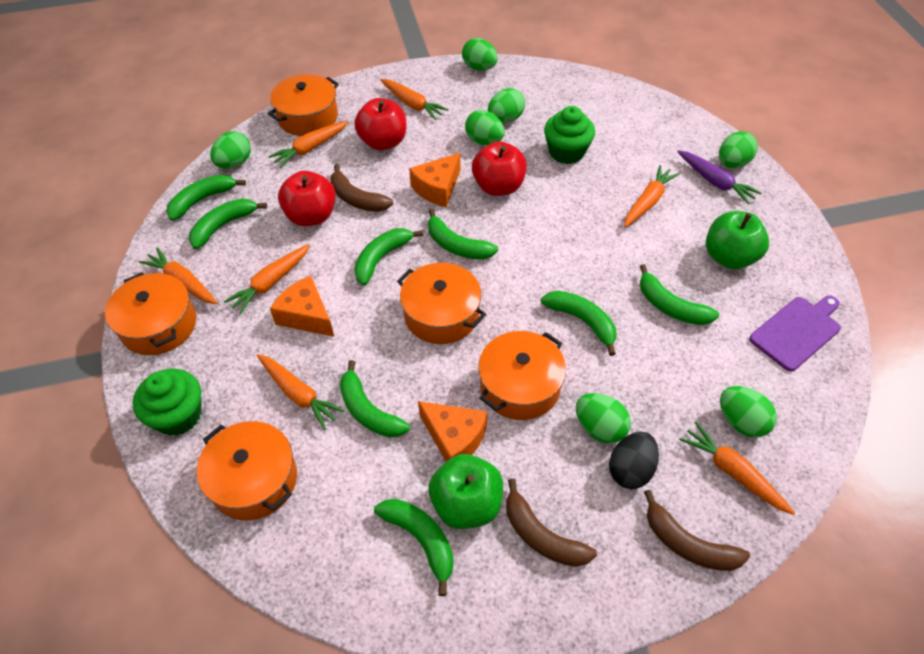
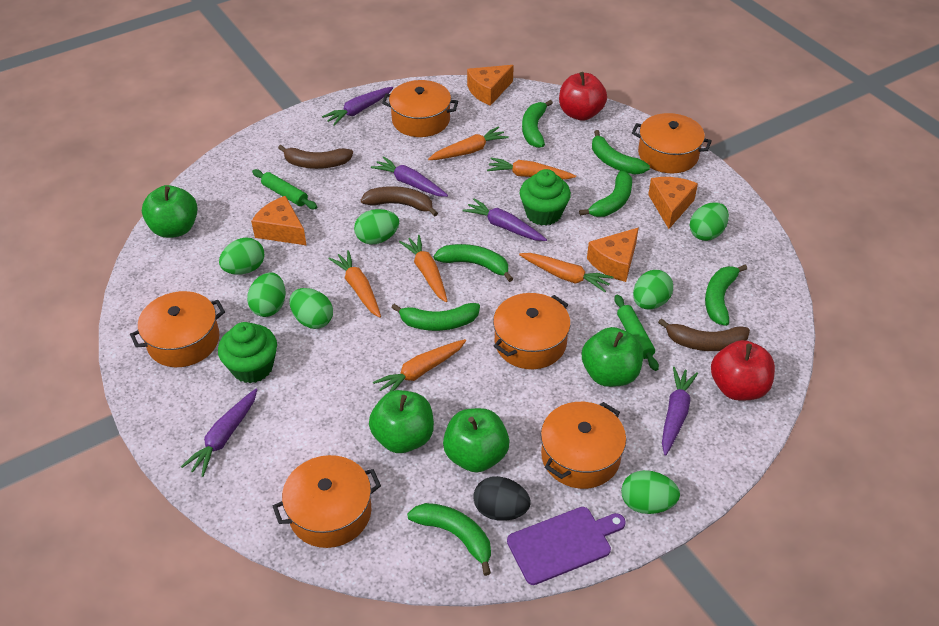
green apple: 2 -> 4
green banana: 8 -> 7
green rolling pin: 0 -> 2
orange carrot: 7 -> 6
orange cheese: 3 -> 4
orange pot: 5 -> 6
purple carrot: 1 -> 5
red apple: 3 -> 2

